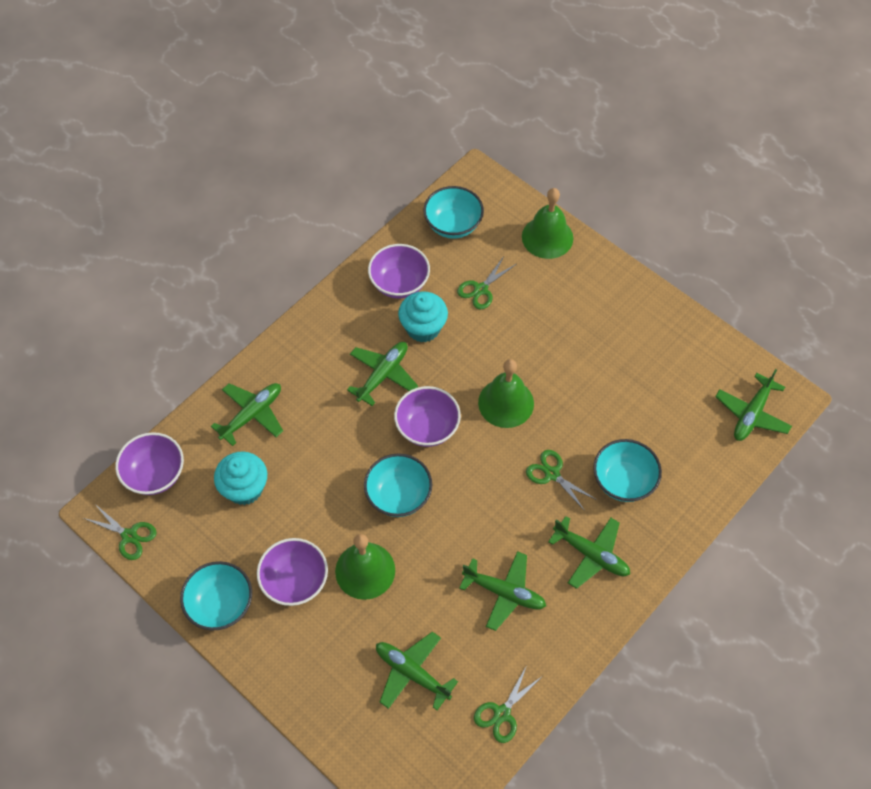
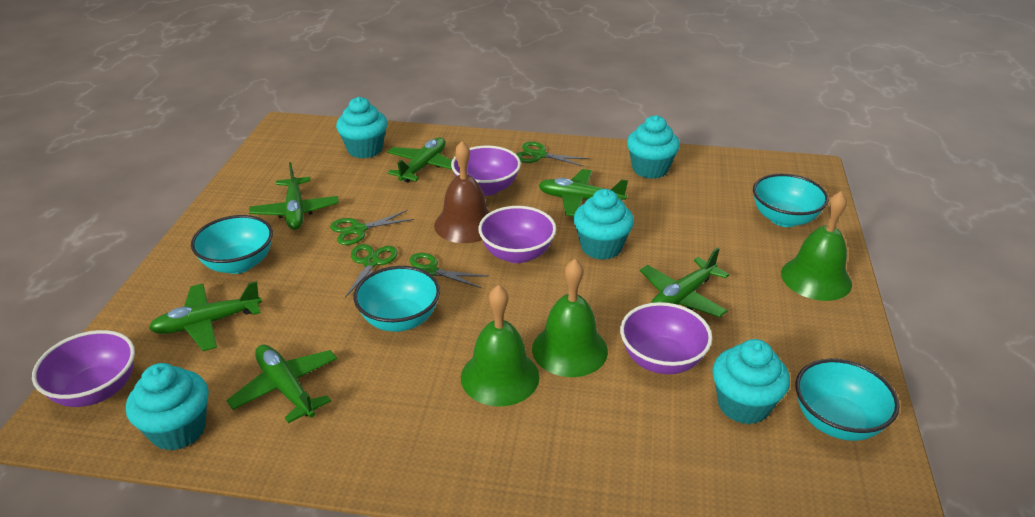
brown bell: 0 -> 1
turquoise cupcake: 2 -> 5

